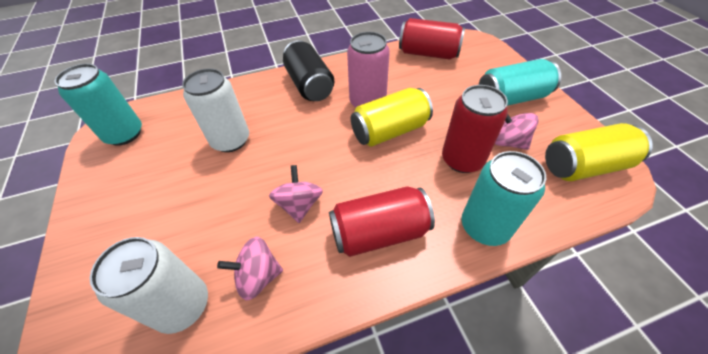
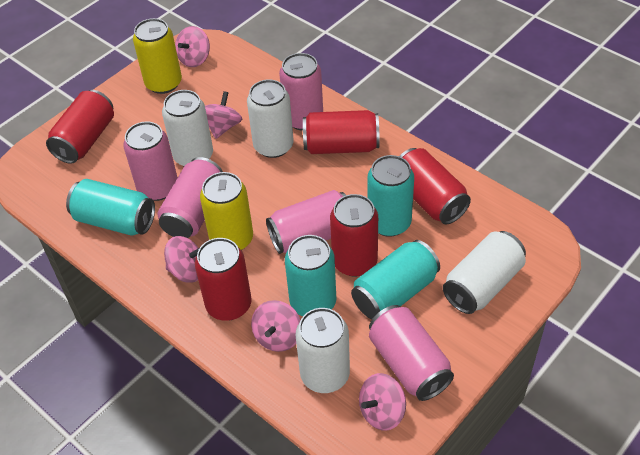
black can: 1 -> 0
pink can: 1 -> 5
pink spinning top: 3 -> 5
red can: 3 -> 5
turquoise can: 3 -> 4
white can: 2 -> 4

